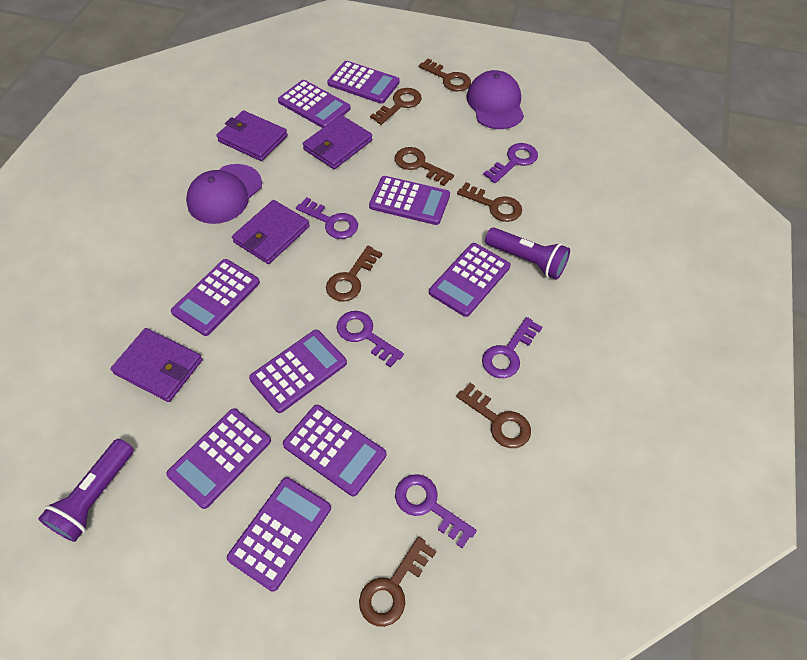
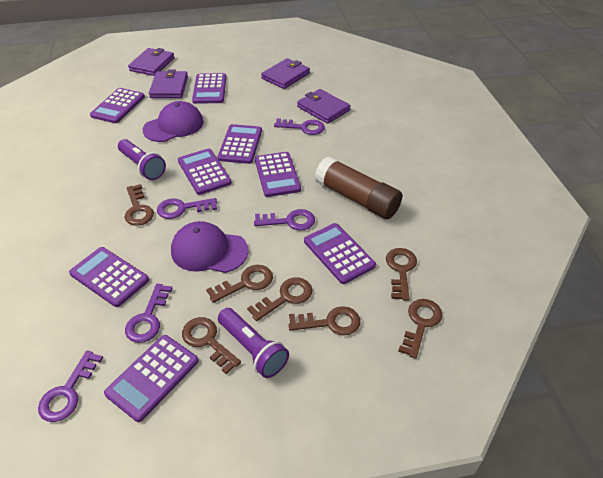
brown glue stick: 0 -> 1
purple calculator: 9 -> 8

